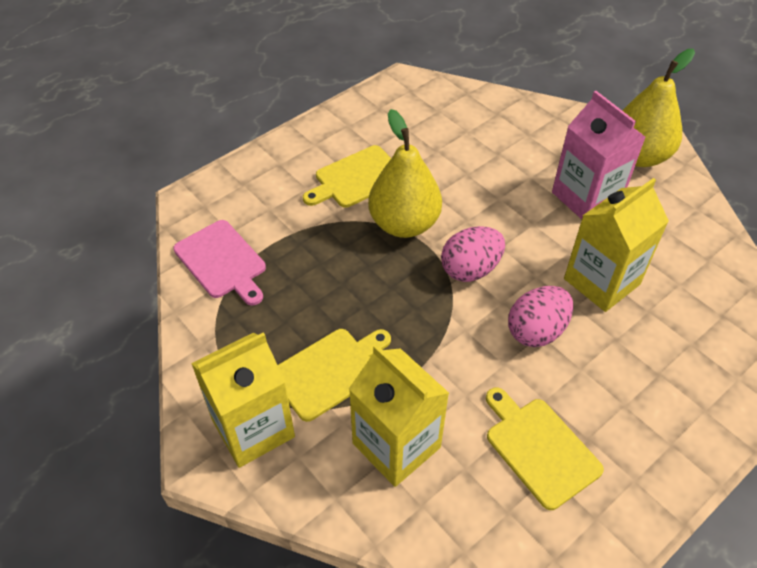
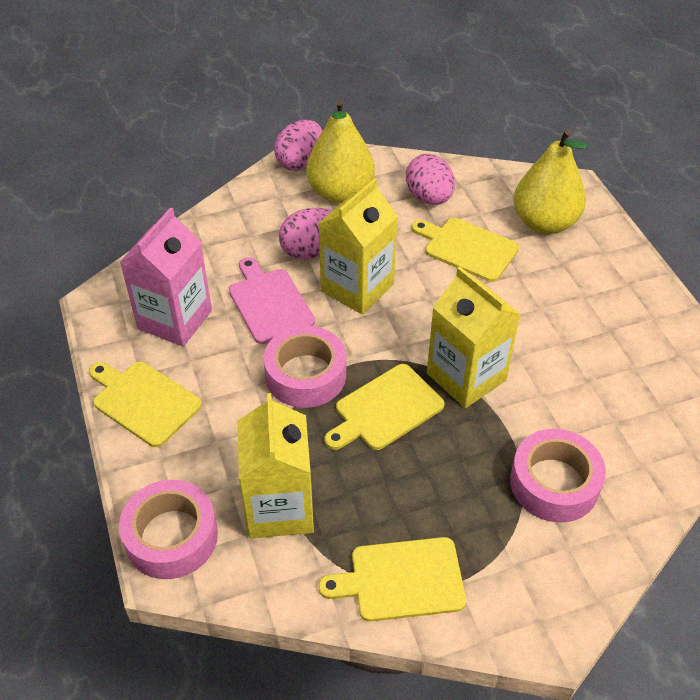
pink egg: 2 -> 3
pink tape: 0 -> 3
yellow cutting board: 3 -> 4

